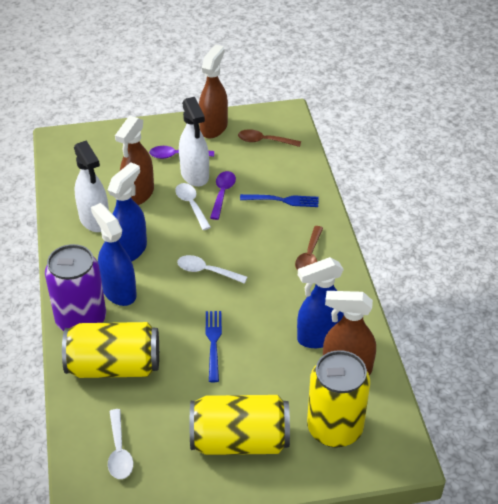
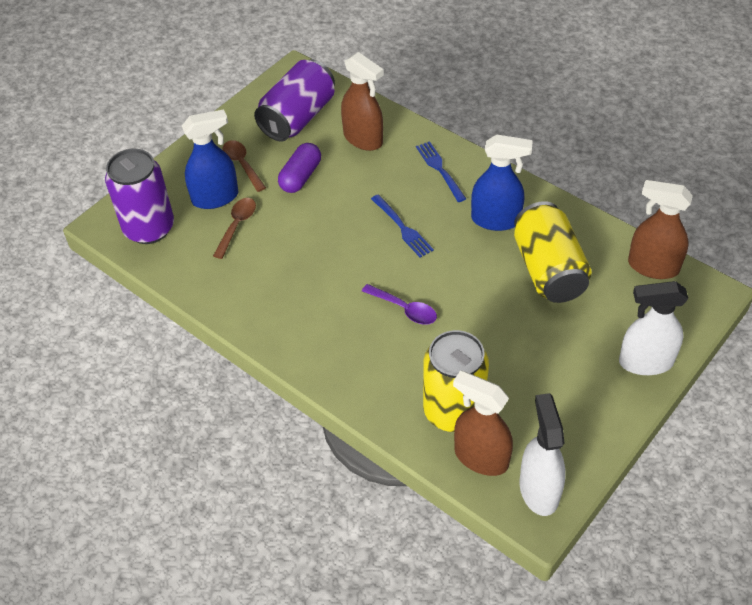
blue spray bottle: 3 -> 2
purple can: 1 -> 2
purple capsule: 0 -> 1
purple spoon: 2 -> 1
white spoon: 3 -> 0
yellow can: 3 -> 2

